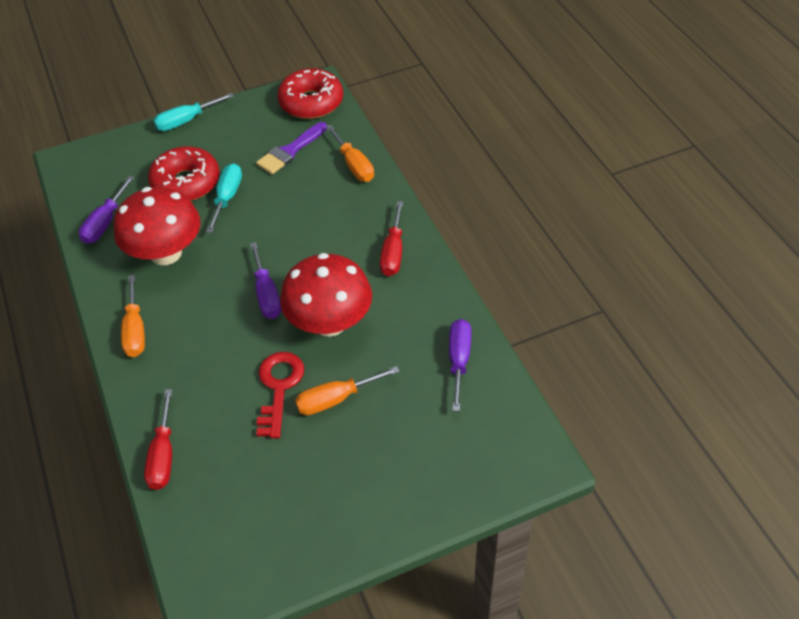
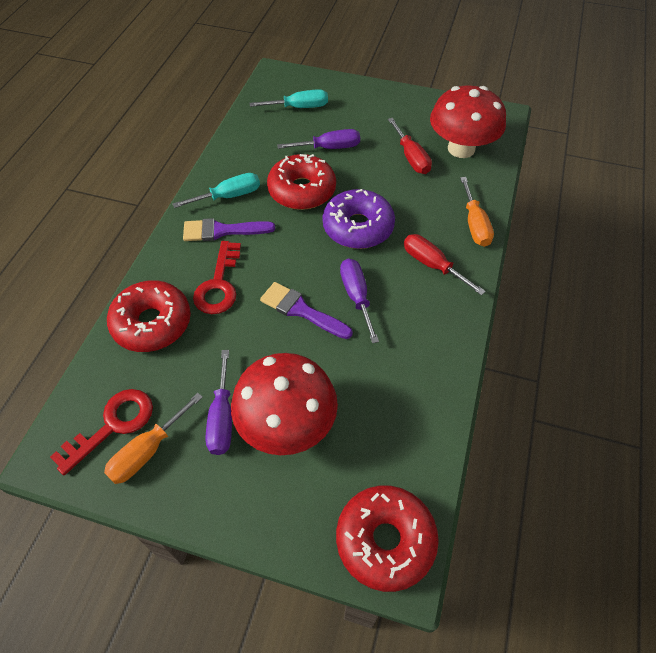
orange screwdriver: 3 -> 2
purple brush: 1 -> 2
purple donut: 0 -> 1
red donut: 2 -> 3
red key: 1 -> 2

